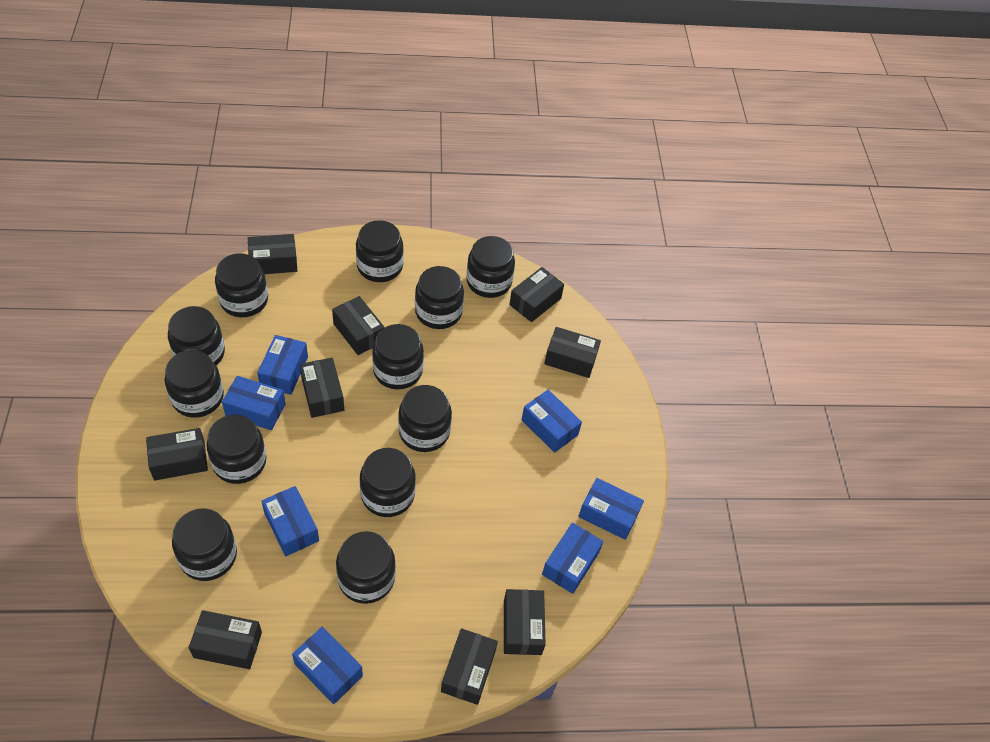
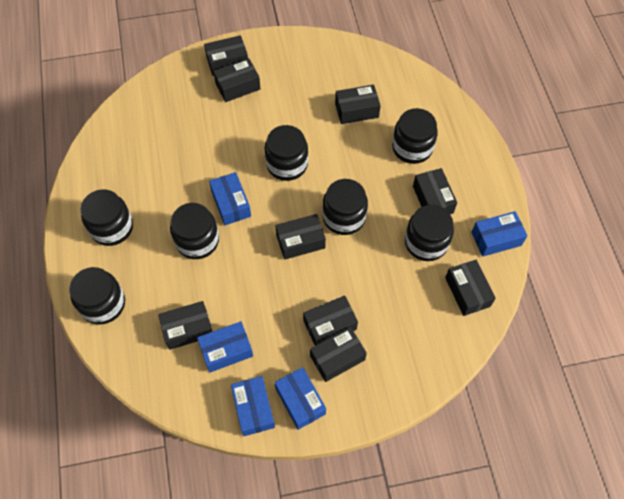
black jar: 12 -> 7
blue box: 7 -> 5

